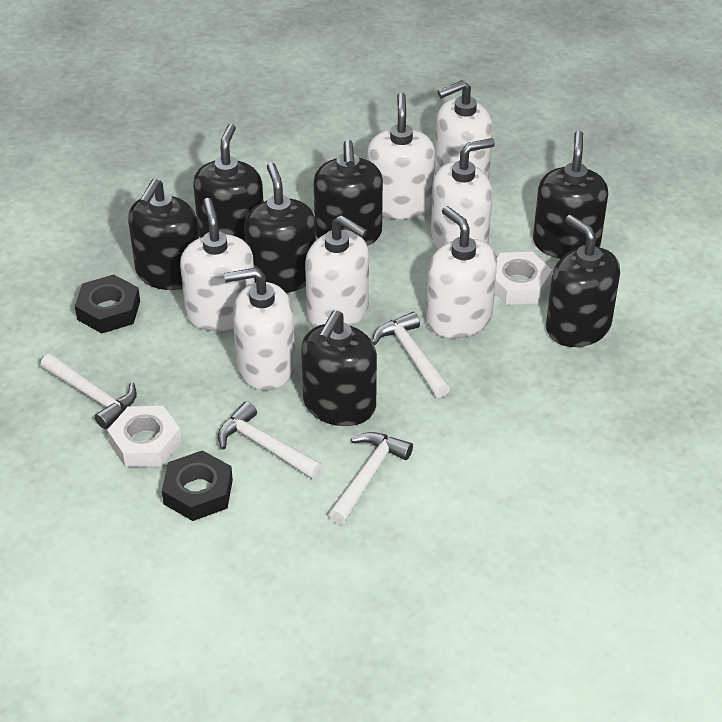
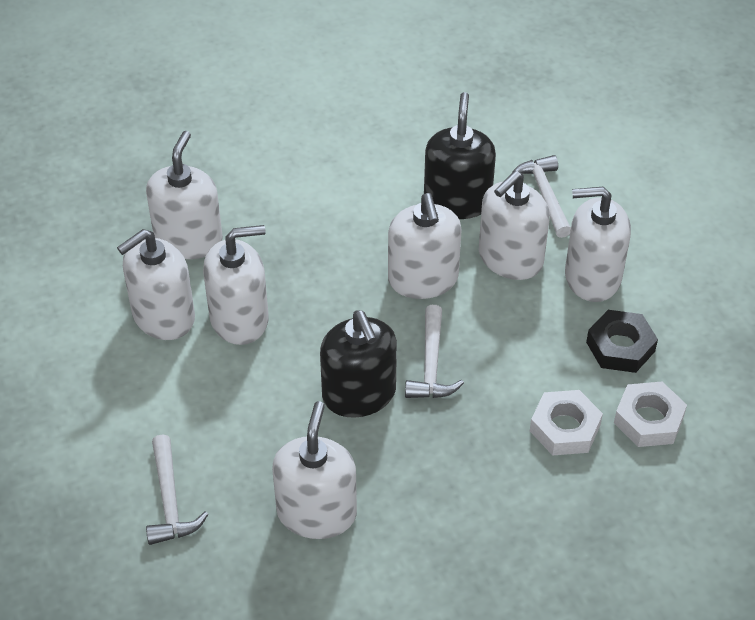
black nut: 2 -> 1
black soap dispenser: 7 -> 2
white hammer: 4 -> 3

